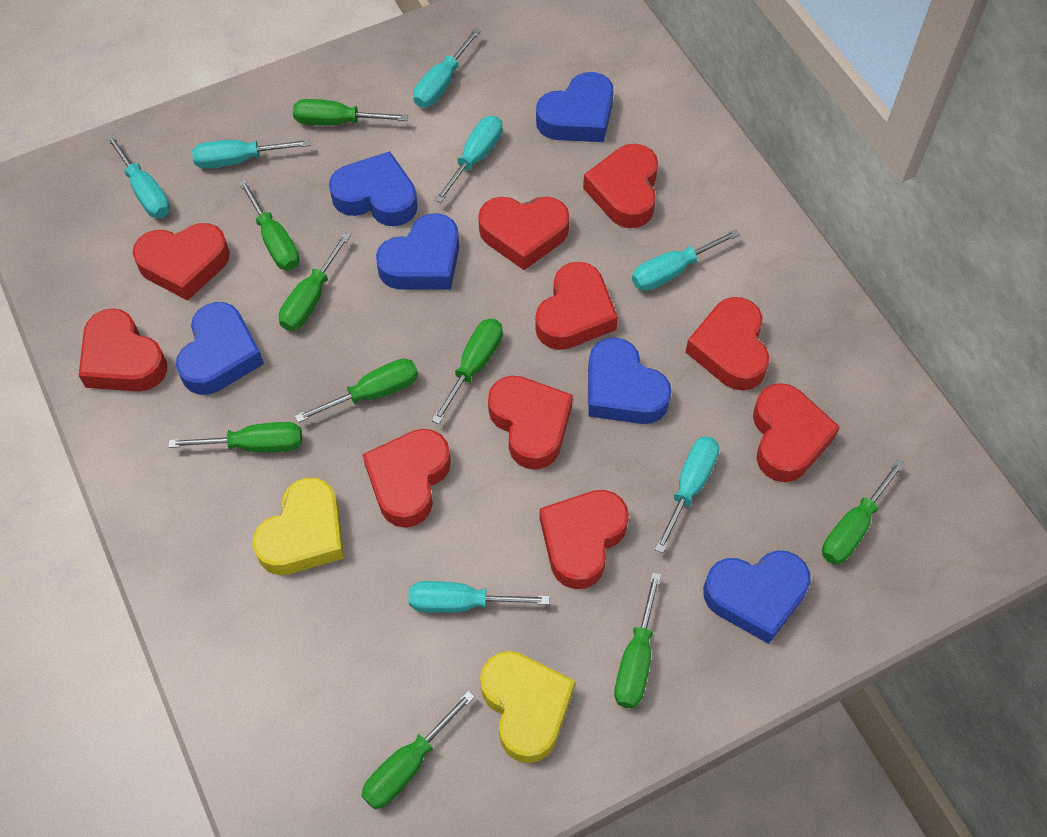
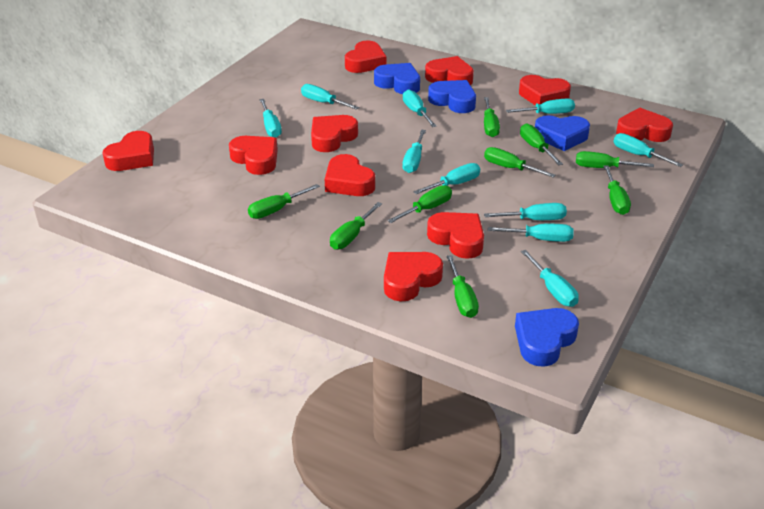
blue heart: 6 -> 4
turquoise screwdriver: 7 -> 10
yellow heart: 2 -> 0

